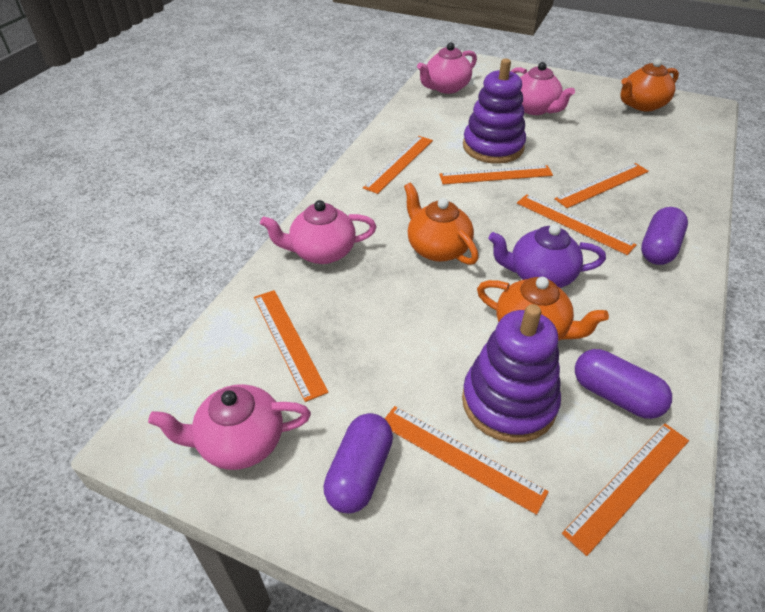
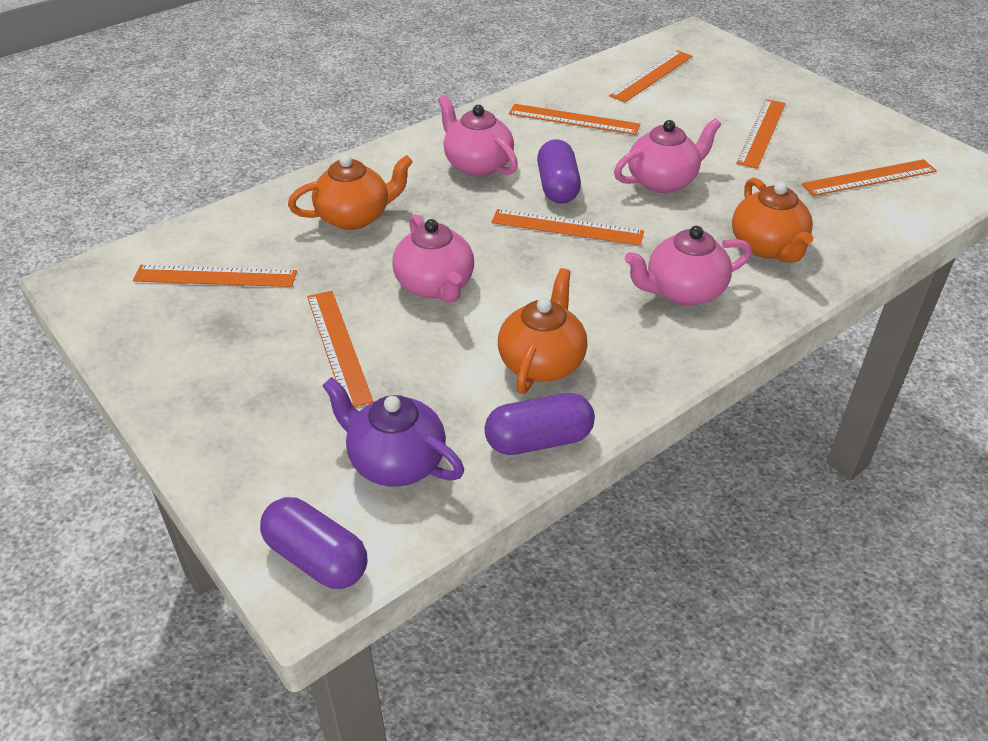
purple stacking toy: 2 -> 0

